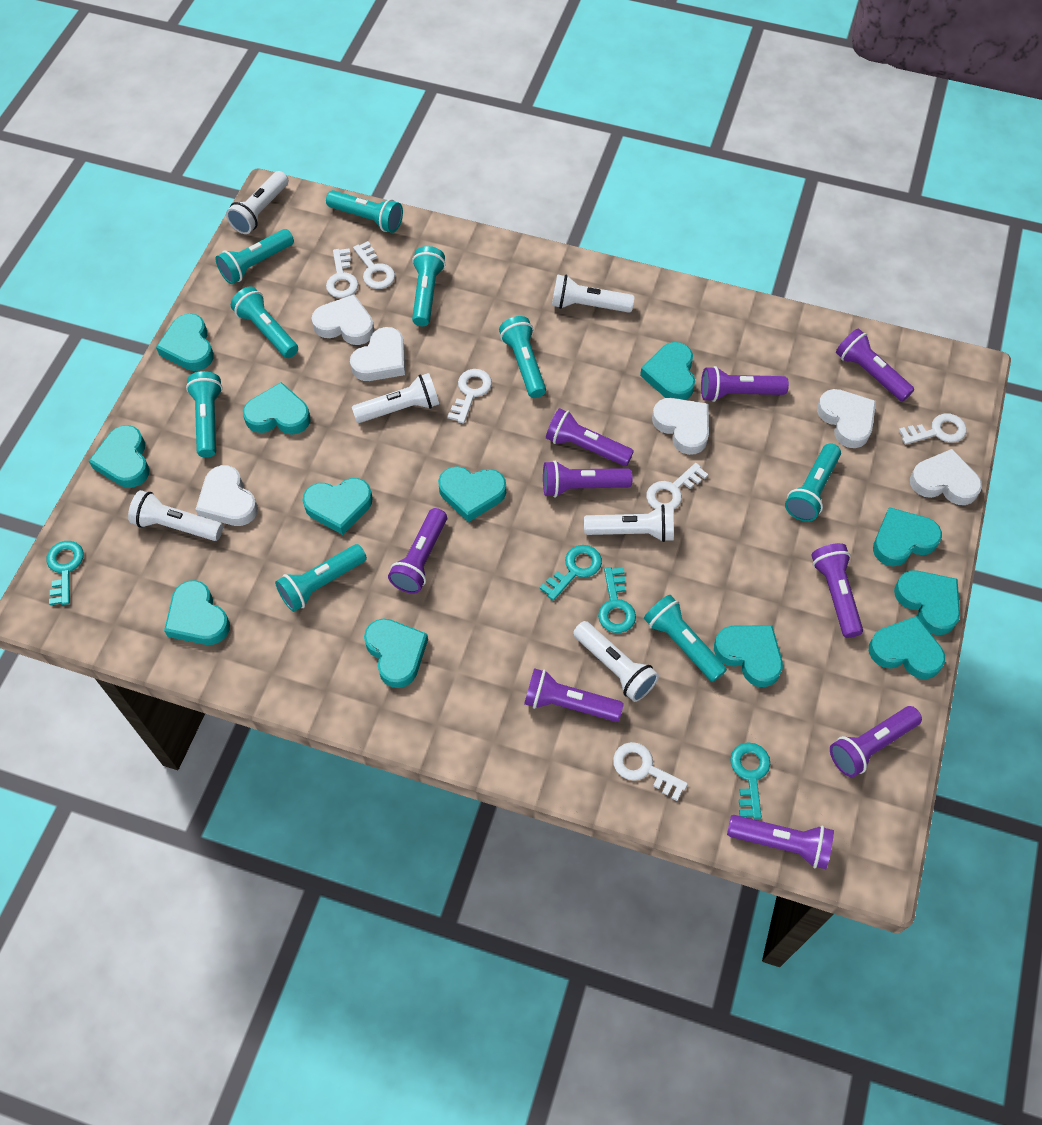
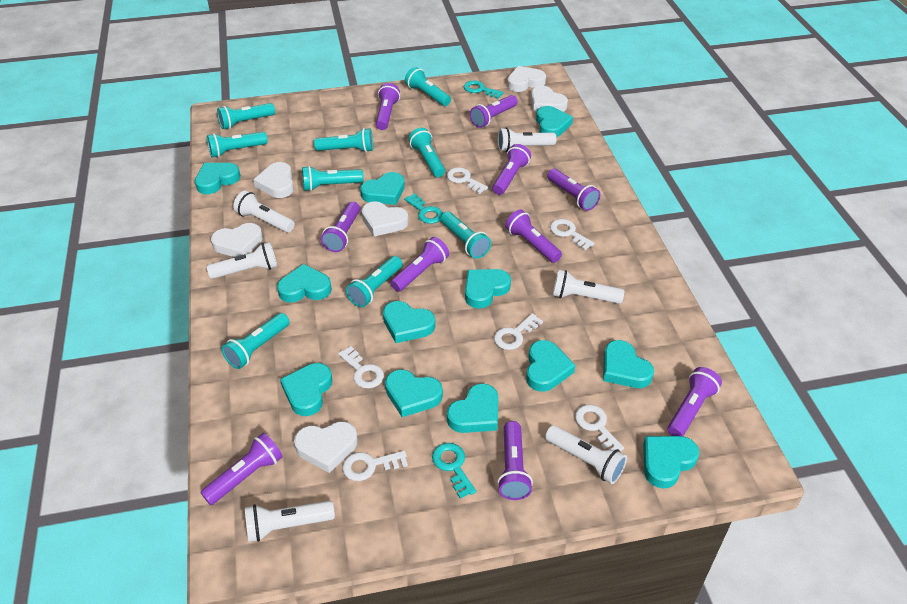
purple flashlight: 9 -> 10
turquoise key: 4 -> 3

